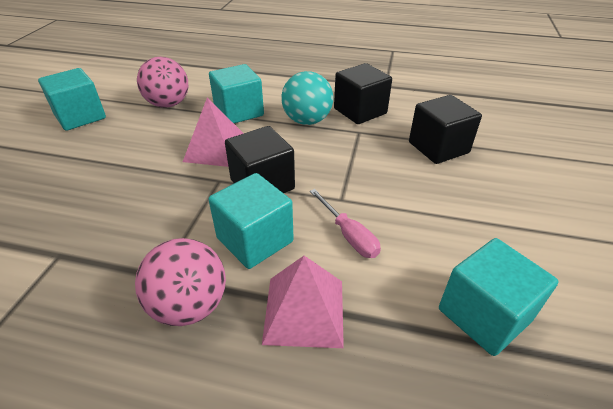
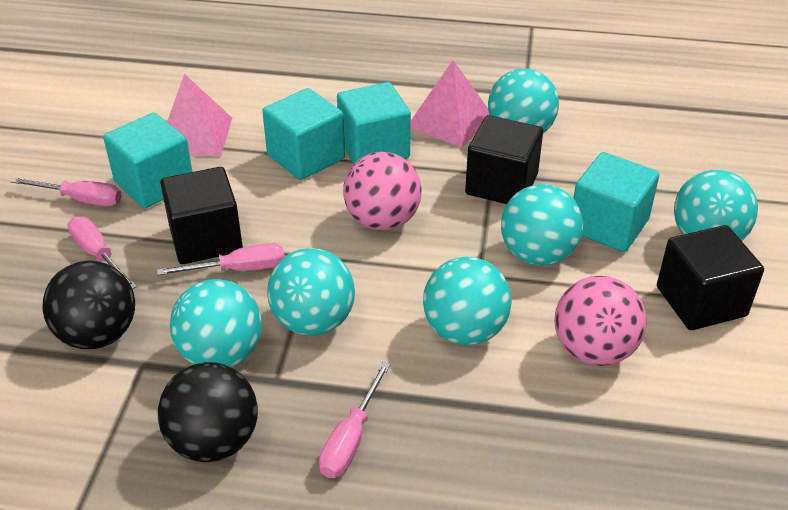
black ball: 0 -> 2
pink screwdriver: 1 -> 4
turquoise ball: 1 -> 6

